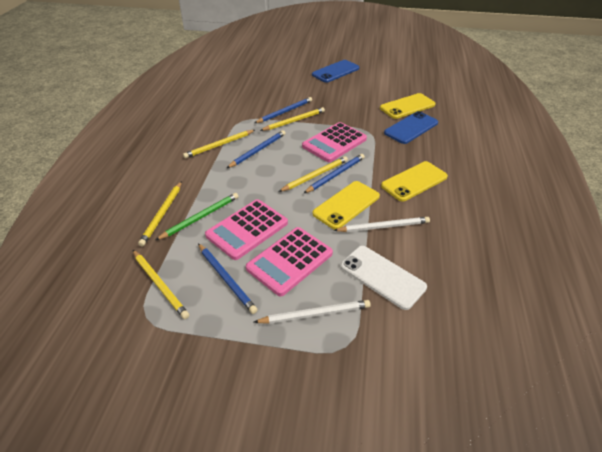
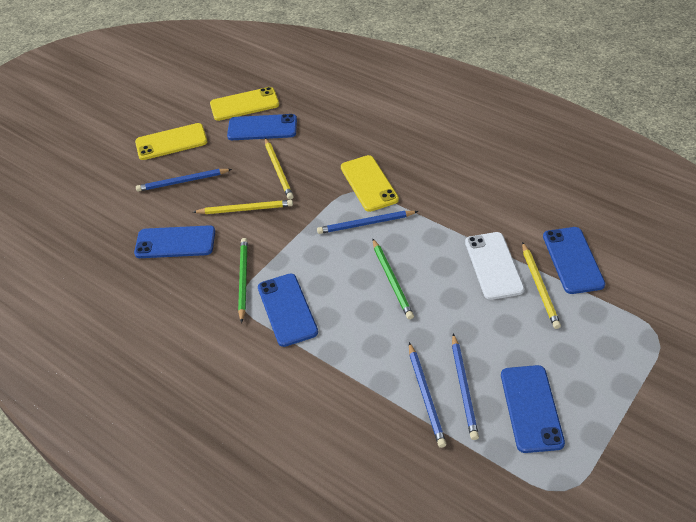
blue phone: 2 -> 5
green pencil: 1 -> 2
pink calculator: 3 -> 0
white pencil: 2 -> 0
yellow pencil: 5 -> 3

